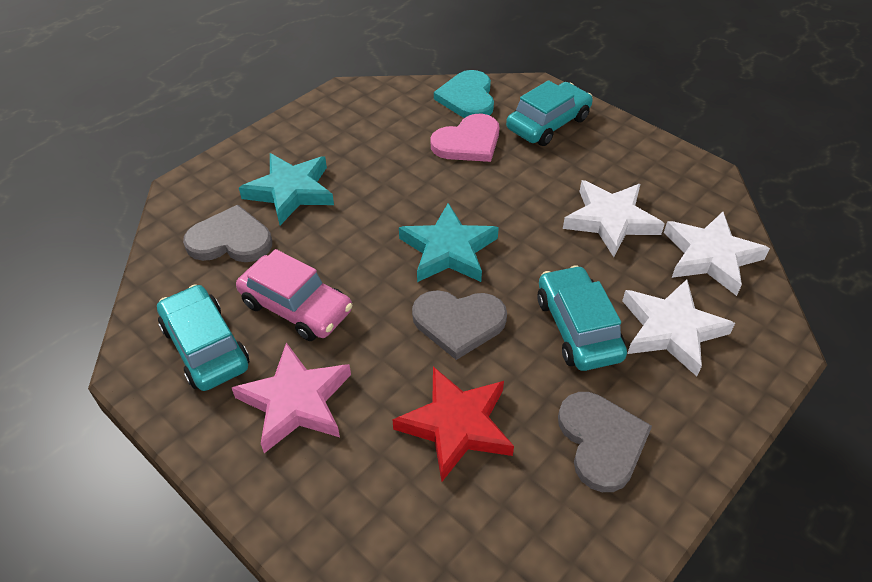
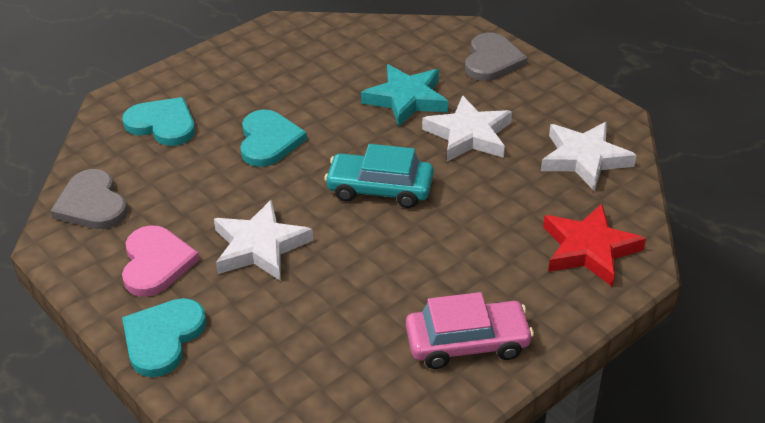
grey heart: 3 -> 2
pink star: 1 -> 0
turquoise car: 3 -> 1
turquoise heart: 1 -> 3
turquoise star: 2 -> 1

